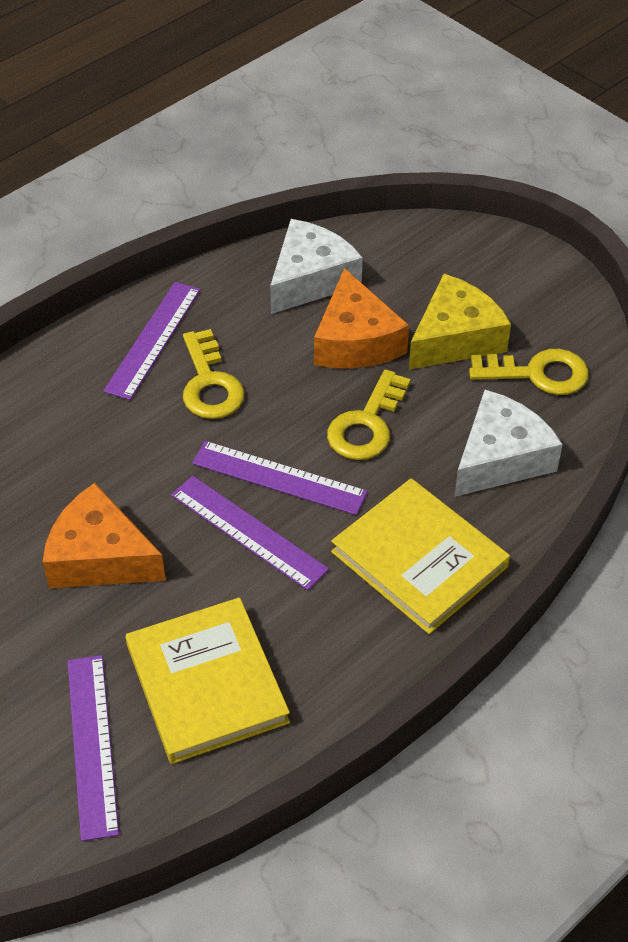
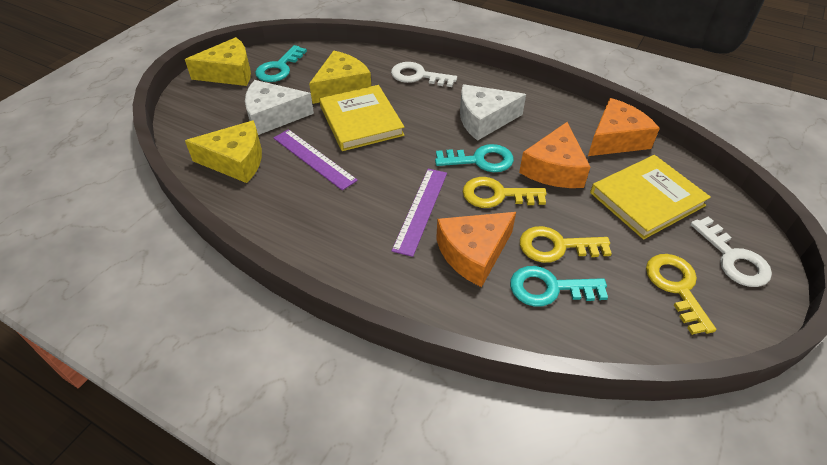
orange cheese: 2 -> 3
purple ruler: 4 -> 2
turquoise key: 0 -> 3
white key: 0 -> 2
yellow cheese: 1 -> 3

